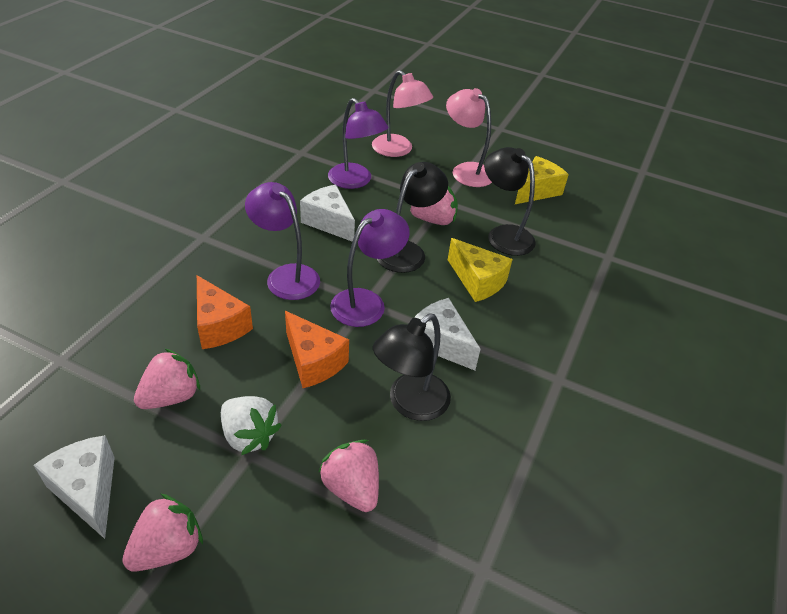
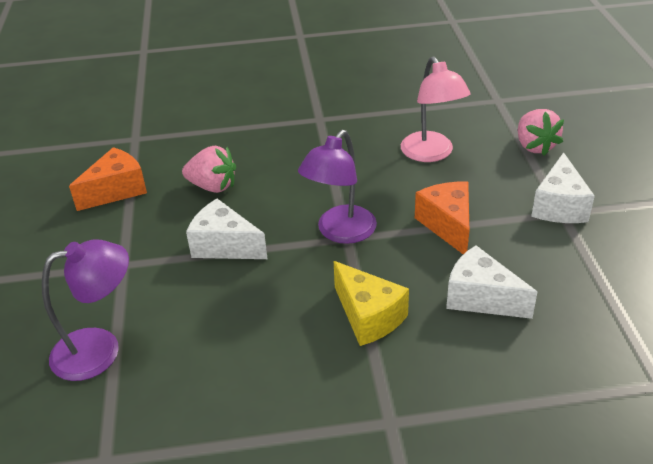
black lamp: 3 -> 0
pink lamp: 2 -> 1
pink strawberry: 4 -> 2
purple lamp: 3 -> 2
white strawberry: 1 -> 0
yellow cheese: 2 -> 1

